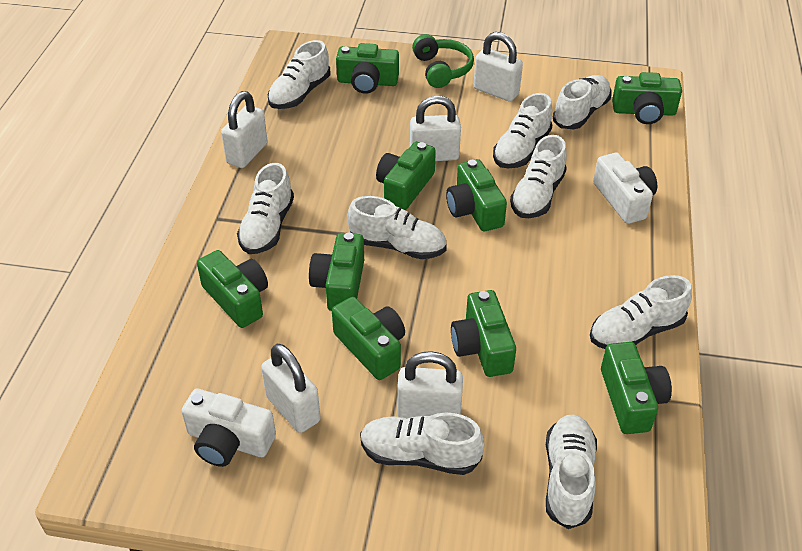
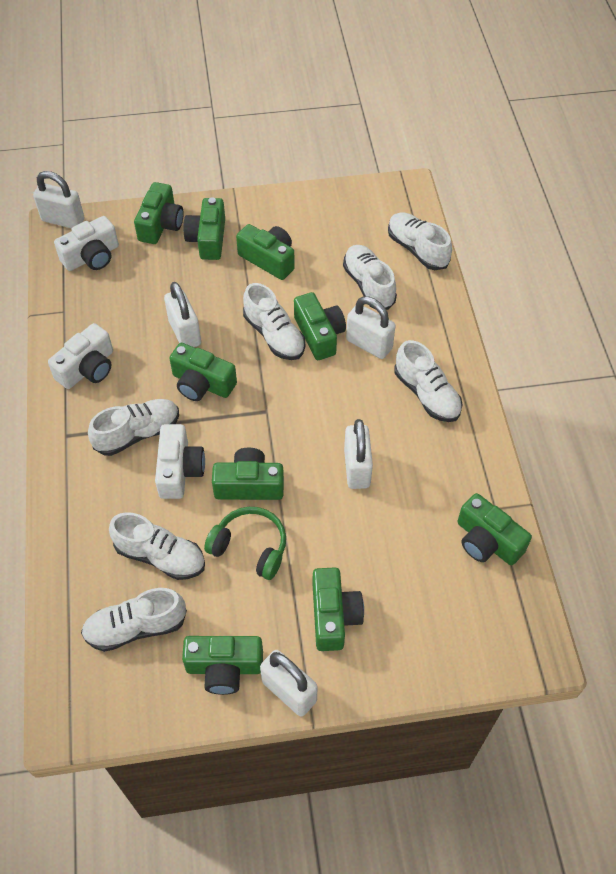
white camera: 2 -> 3
white shoe: 9 -> 7

